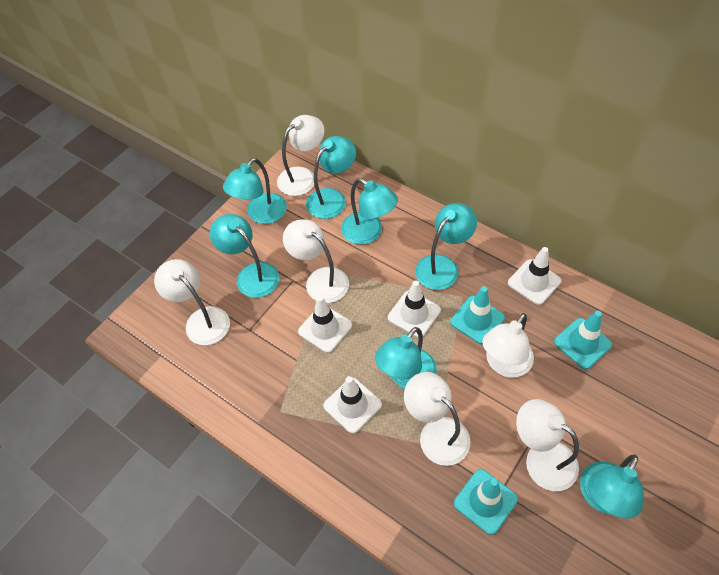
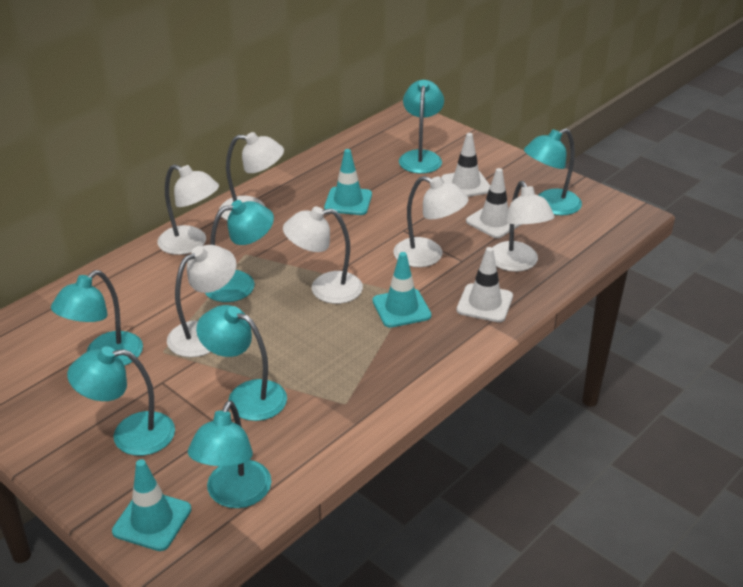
white traffic cone: 4 -> 3

